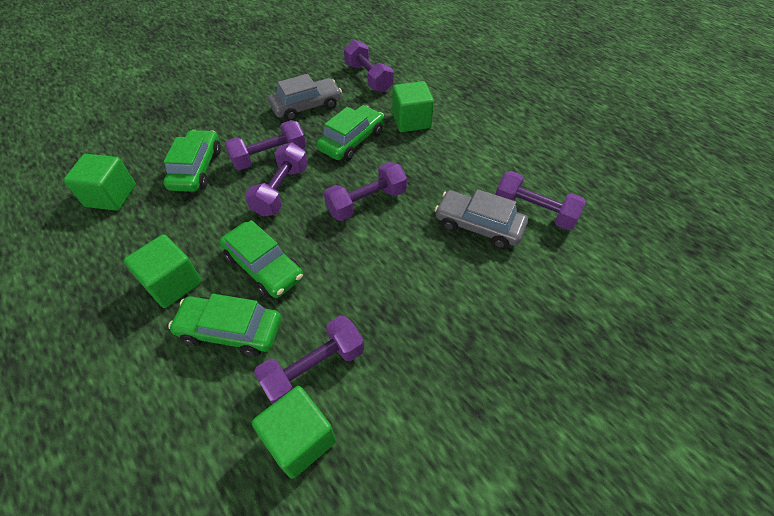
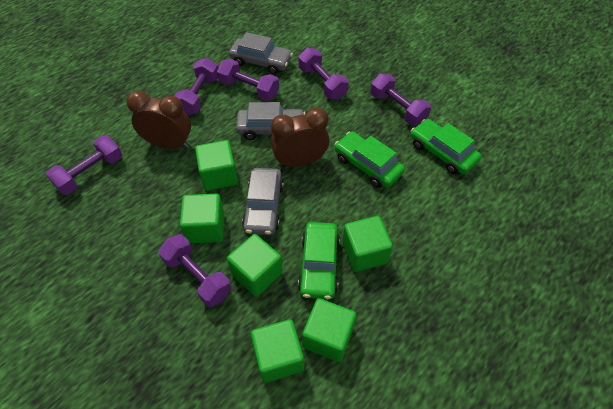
brown clock: 0 -> 2
green car: 4 -> 3
green cube: 4 -> 6
grey car: 2 -> 3

